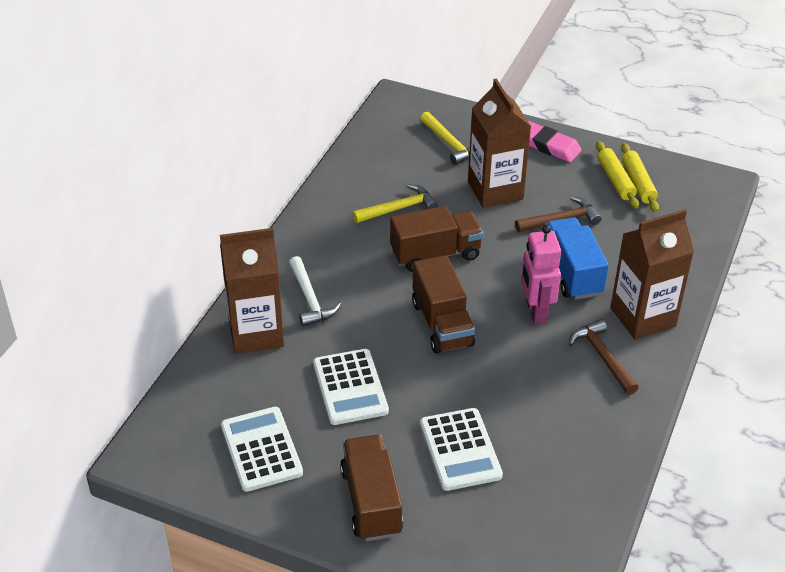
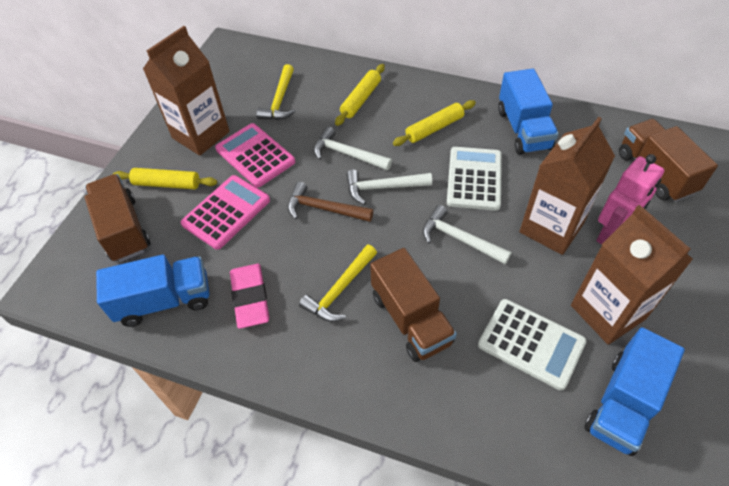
blue truck: 1 -> 3
brown hammer: 2 -> 1
pink calculator: 0 -> 2
white calculator: 3 -> 2
white hammer: 1 -> 3
yellow rolling pin: 2 -> 3

